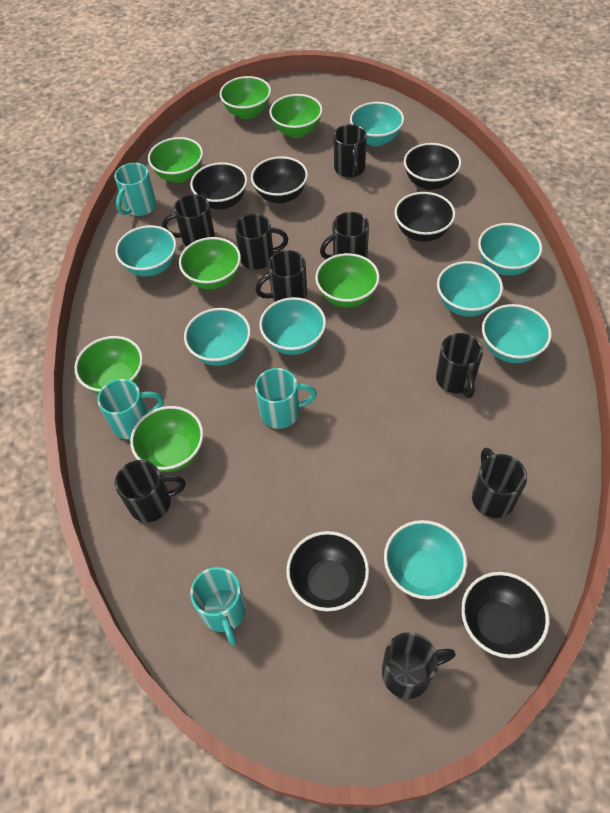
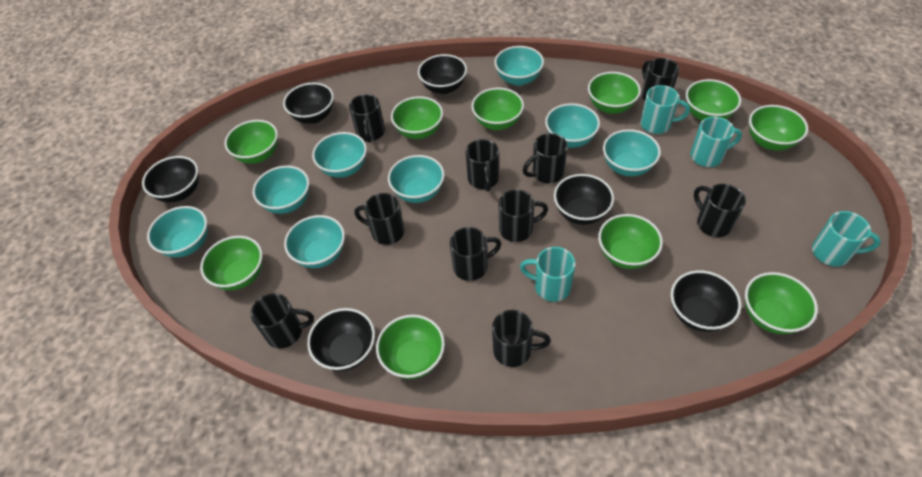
black mug: 9 -> 10
green bowl: 7 -> 10

